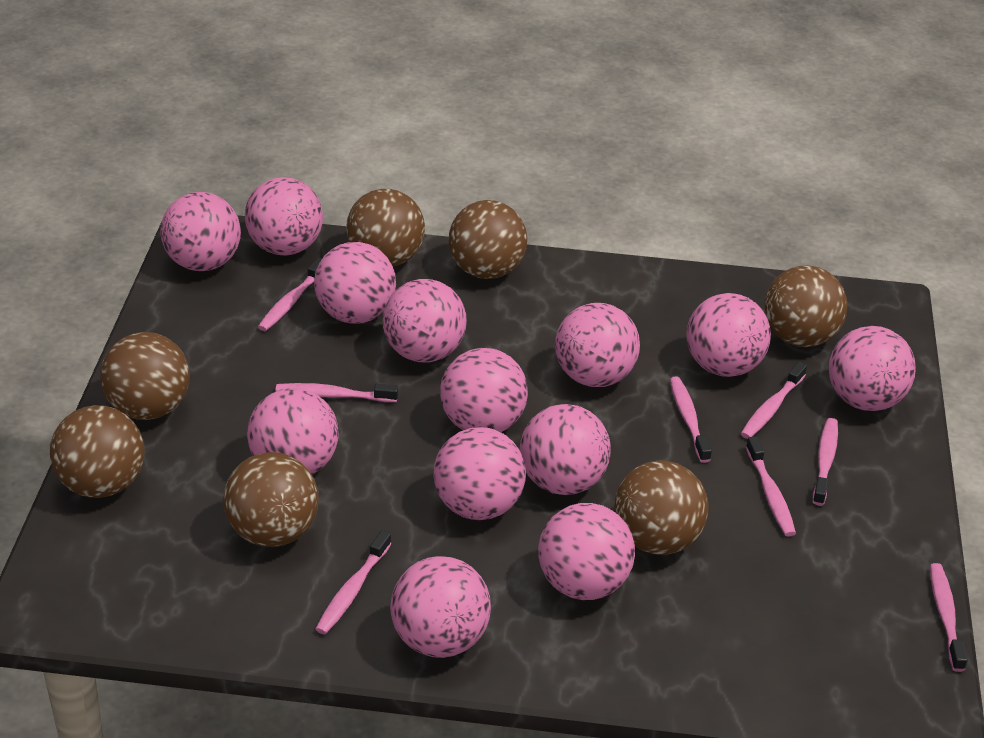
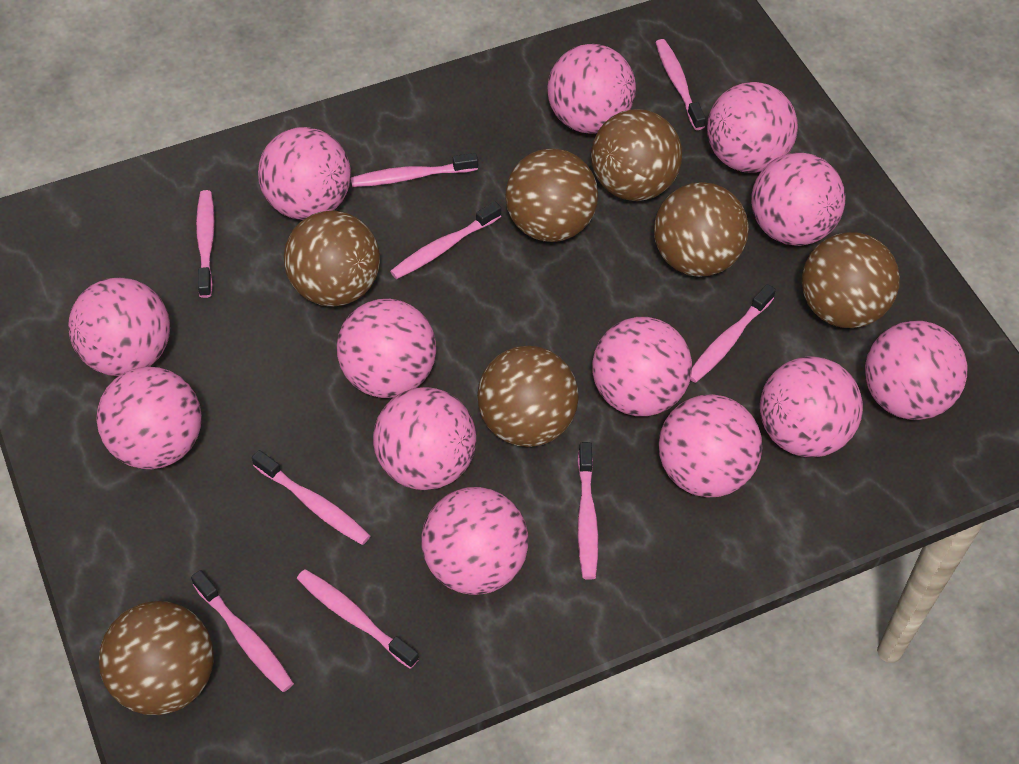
pink toothbrush: 8 -> 9

